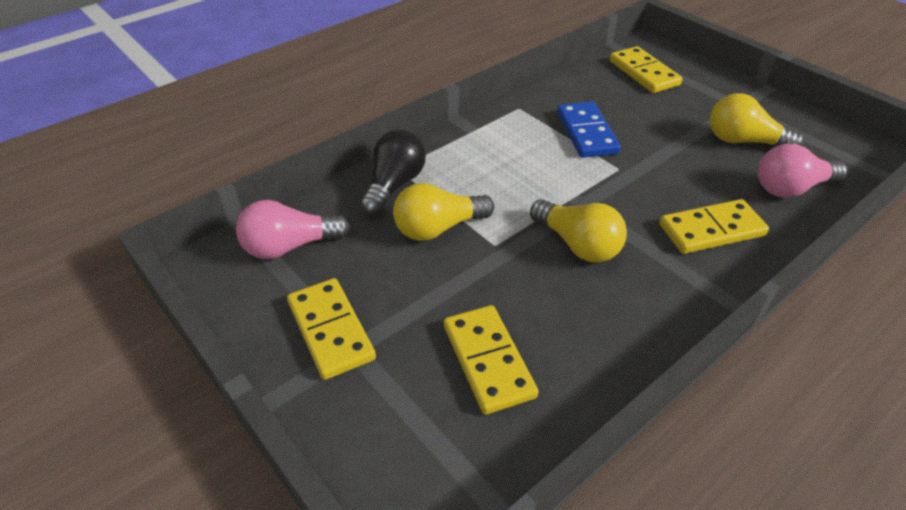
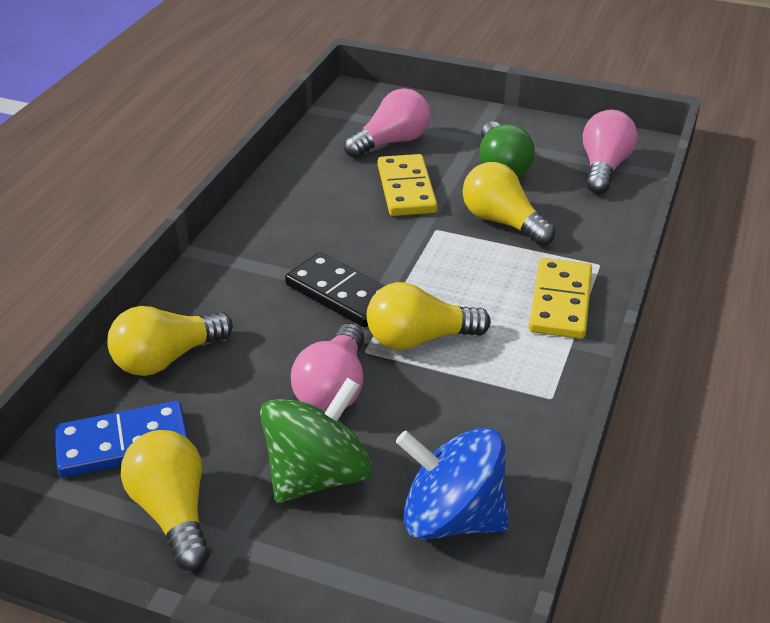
black domino: 0 -> 1
black light bulb: 1 -> 0
blue spinning top: 0 -> 1
green light bulb: 0 -> 1
green spinning top: 0 -> 1
pink light bulb: 2 -> 3
yellow domino: 4 -> 2
yellow light bulb: 3 -> 4

